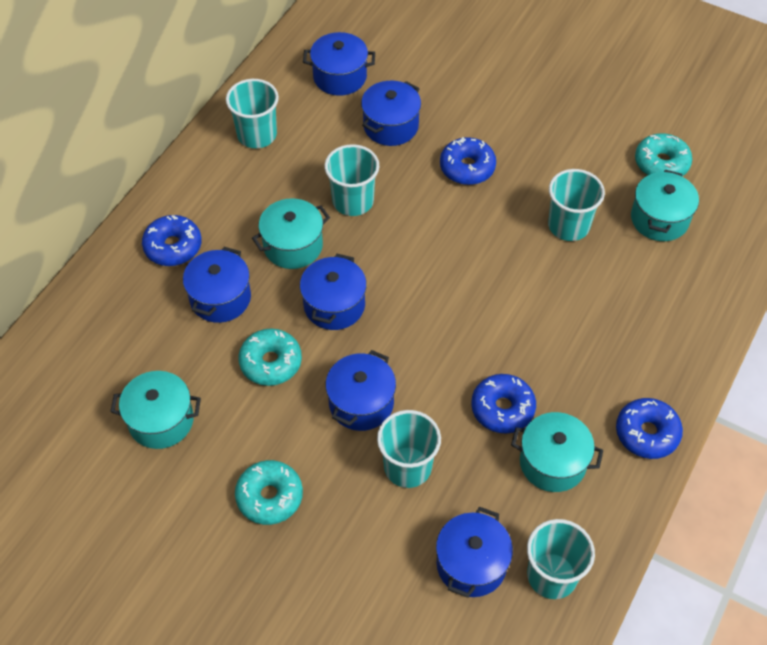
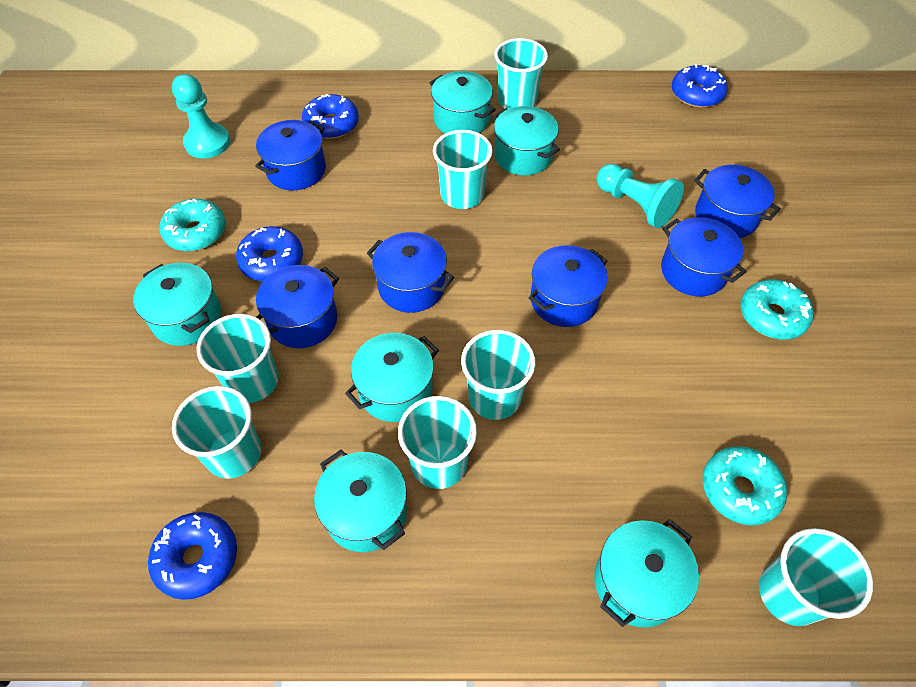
turquoise cup: 5 -> 7
turquoise pawn: 0 -> 2
turquoise pot: 4 -> 6

